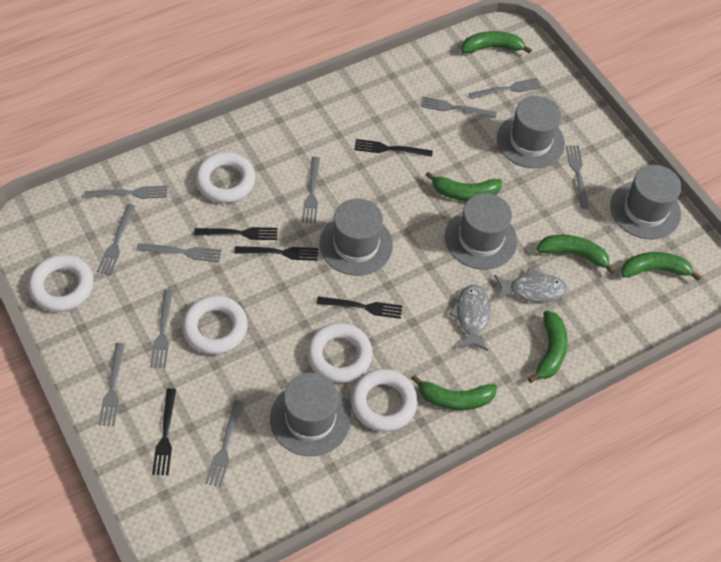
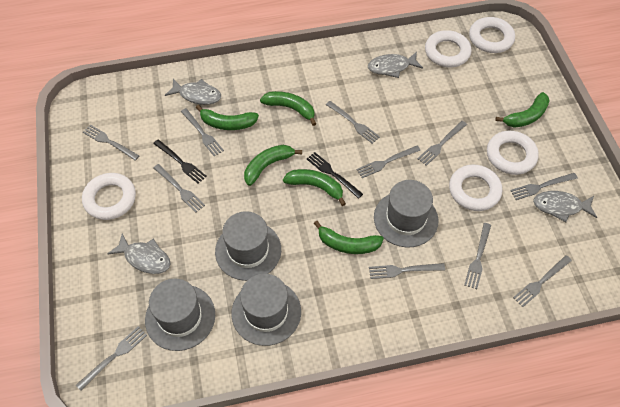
black fork: 5 -> 2
grey fish: 2 -> 4
grey fork: 10 -> 11
grey hat: 5 -> 4

